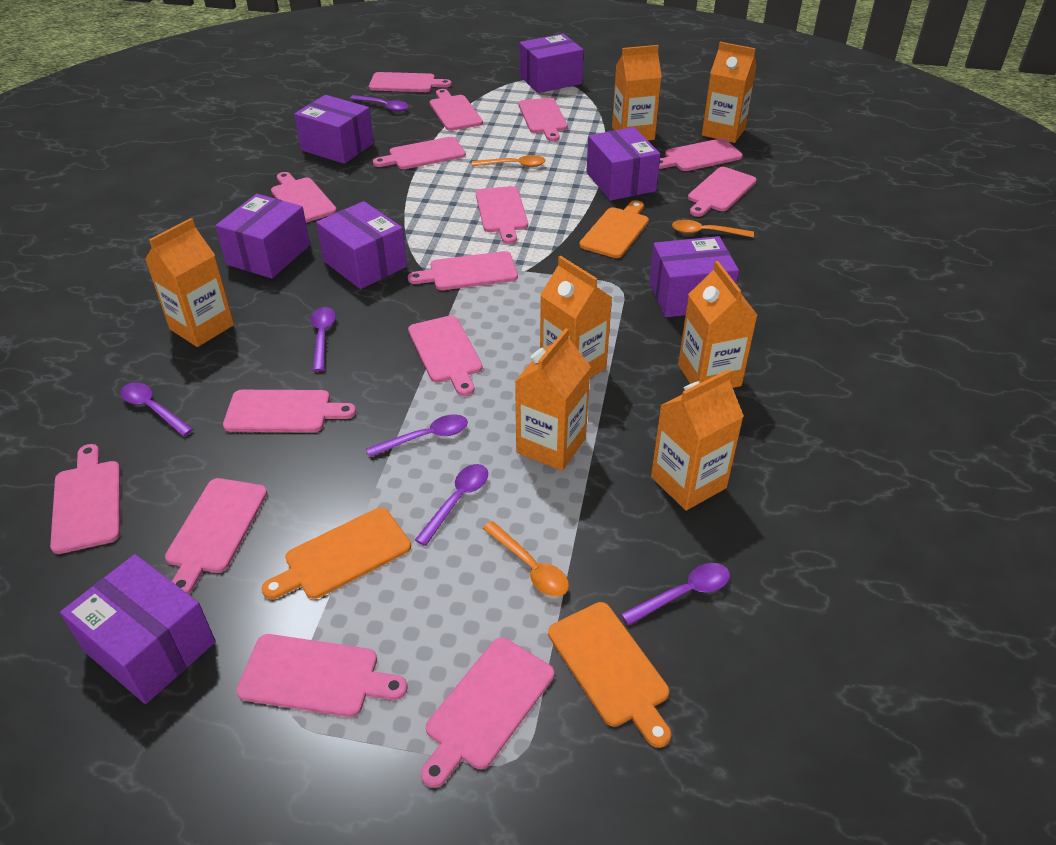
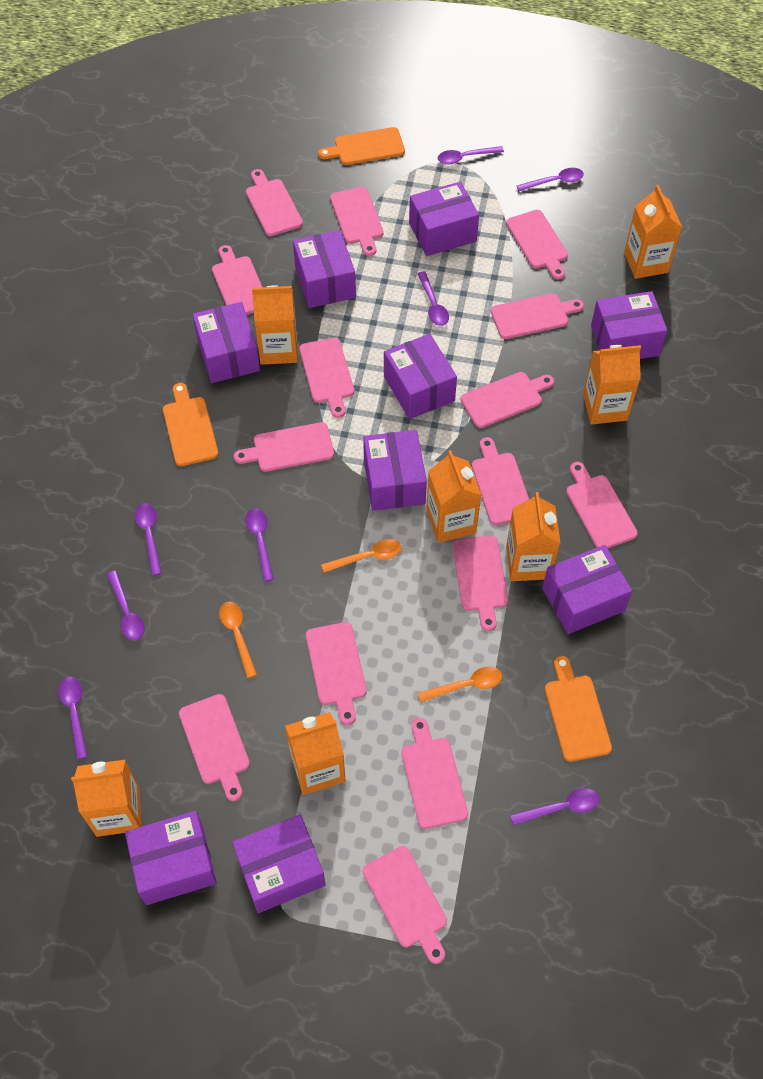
purple box: 7 -> 9
purple spoon: 6 -> 8

